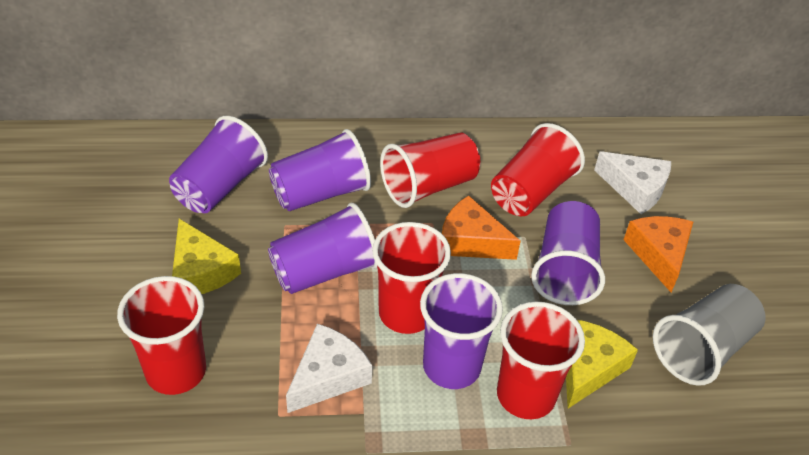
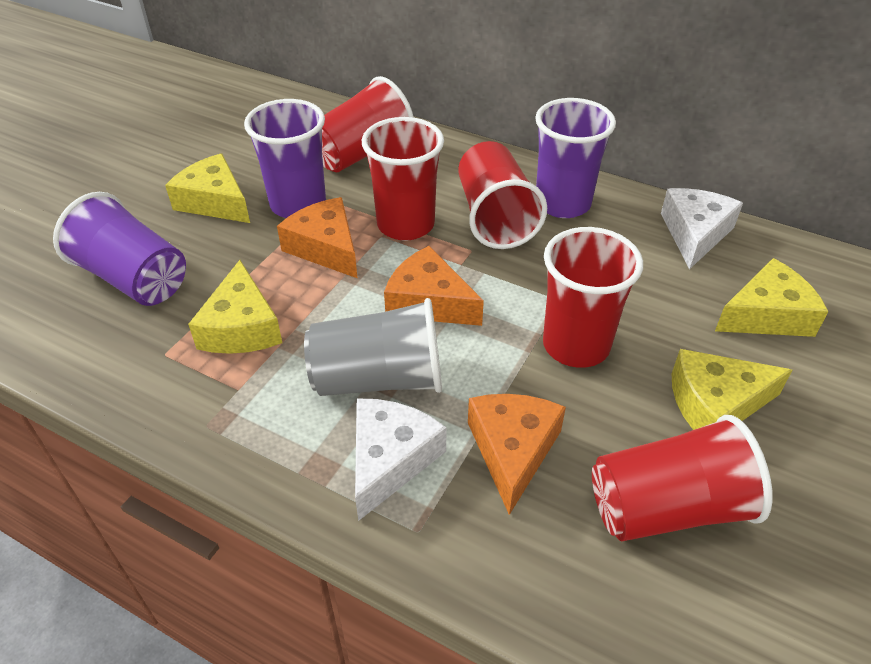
orange cheese: 2 -> 3
purple cup: 5 -> 3
yellow cheese: 2 -> 4

